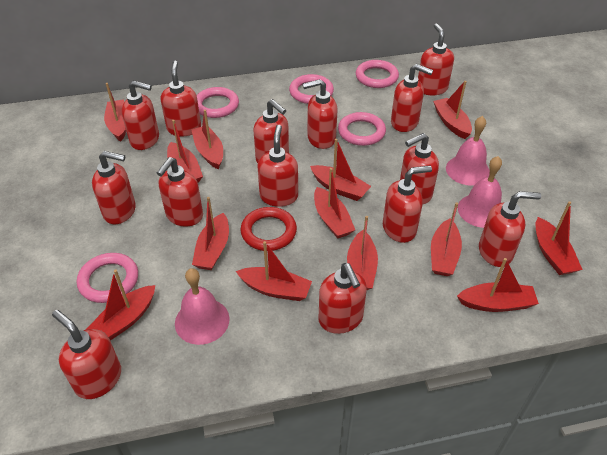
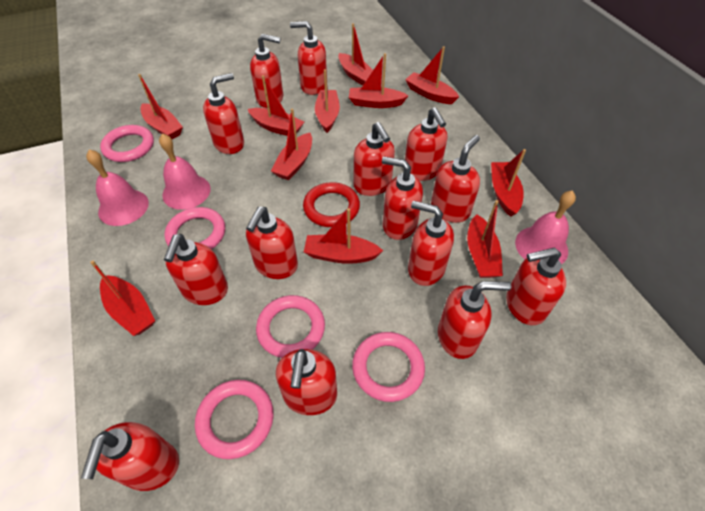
red boat: 13 -> 11

